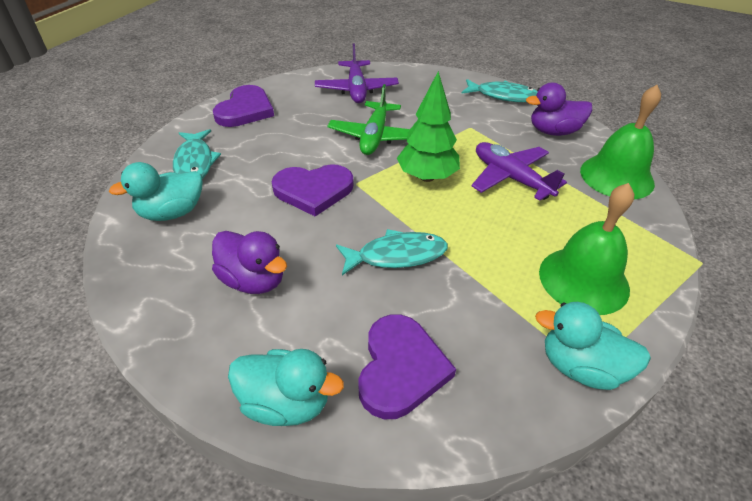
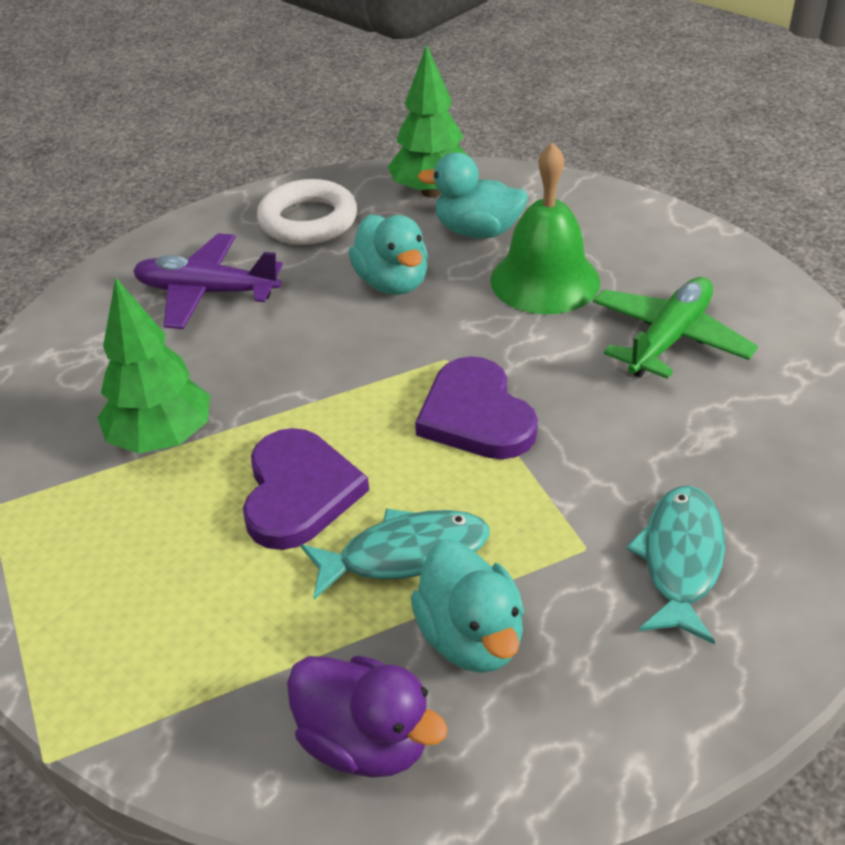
green bell: 2 -> 1
green tree: 1 -> 2
purple duck: 2 -> 1
purple heart: 3 -> 2
purple plane: 2 -> 1
turquoise fish: 3 -> 2
white ring: 0 -> 1

